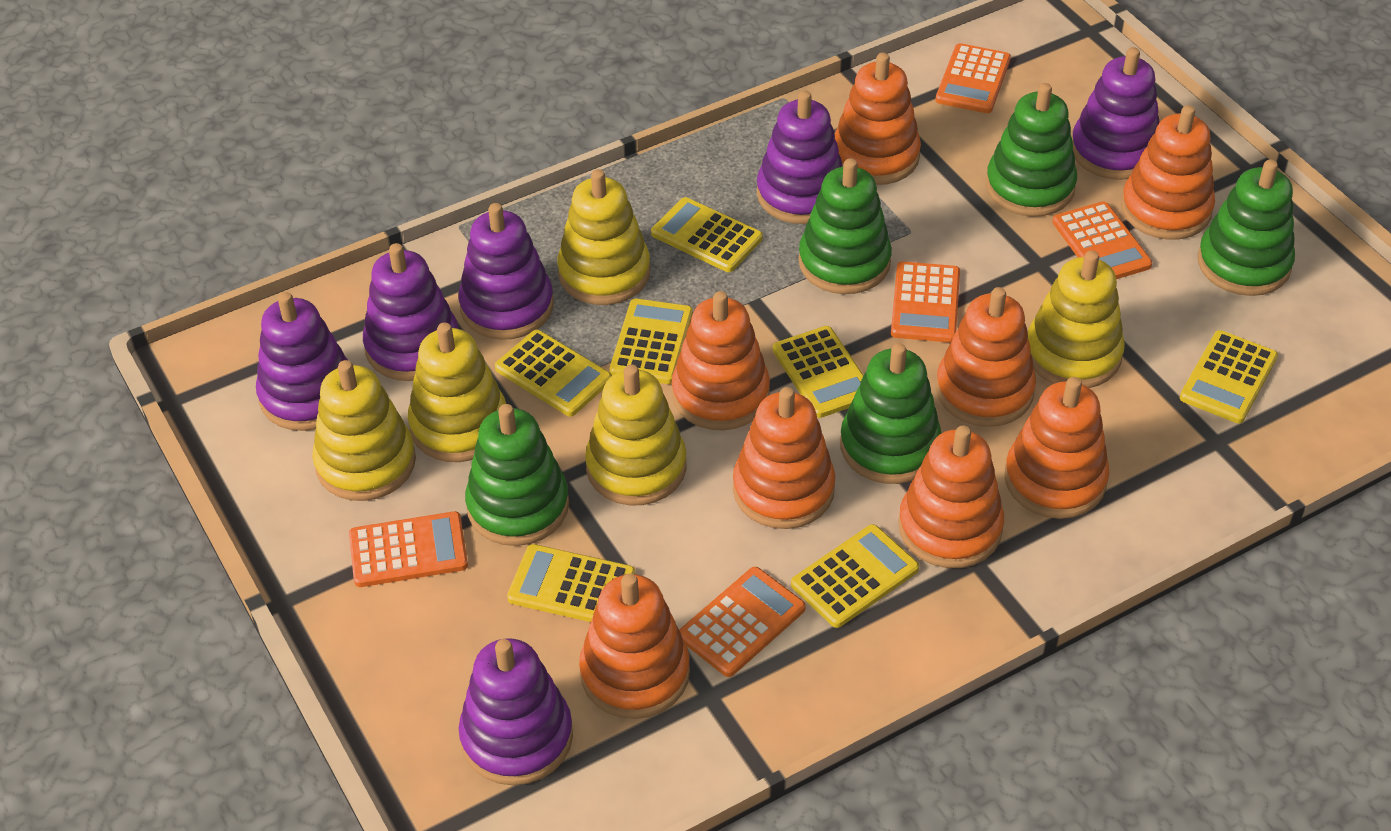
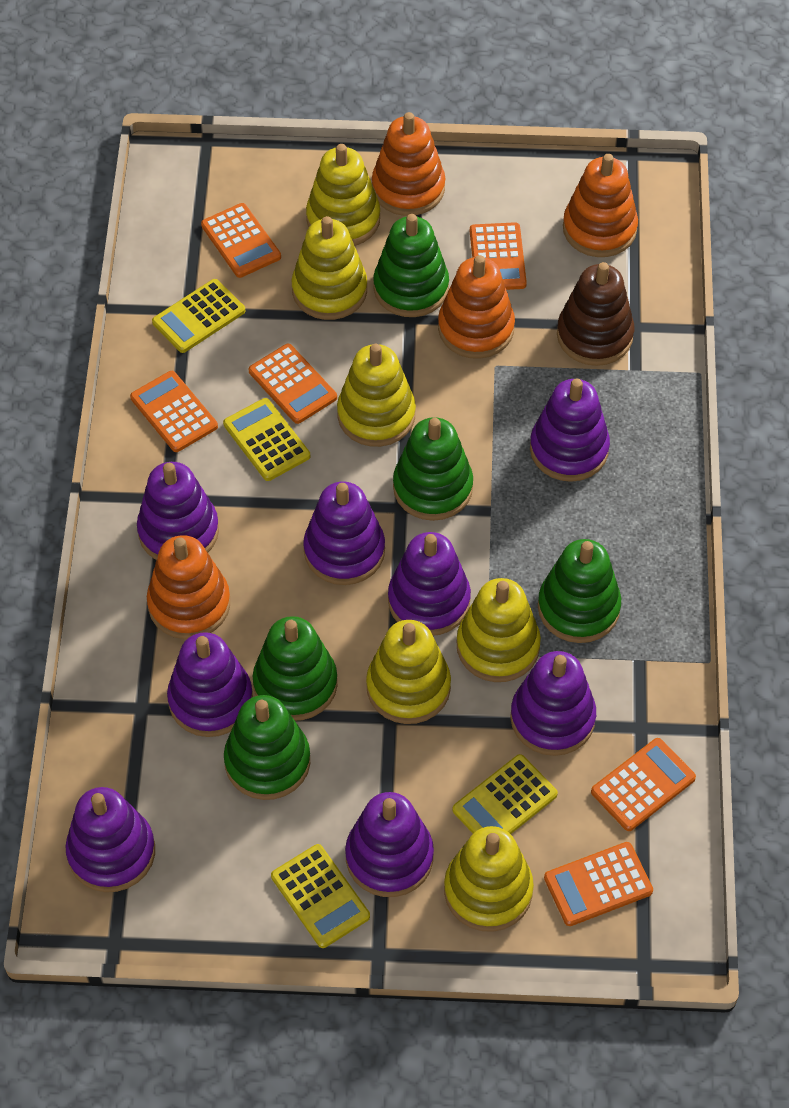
brown stacking toy: 0 -> 1
orange calculator: 5 -> 6
orange stacking toy: 8 -> 4
purple stacking toy: 6 -> 8
yellow calculator: 7 -> 4
yellow stacking toy: 5 -> 6

